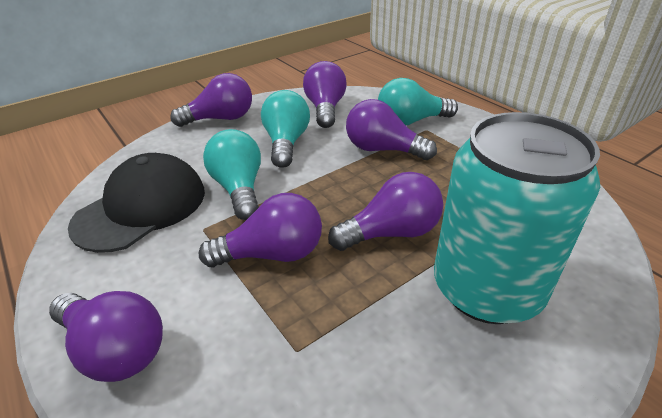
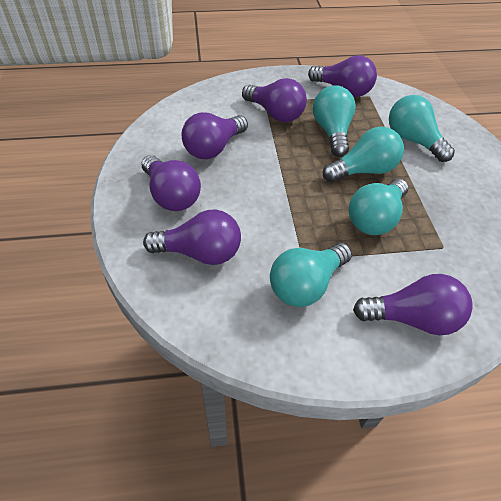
black cap: 1 -> 0
turquoise can: 1 -> 0
turquoise light bulb: 3 -> 5

